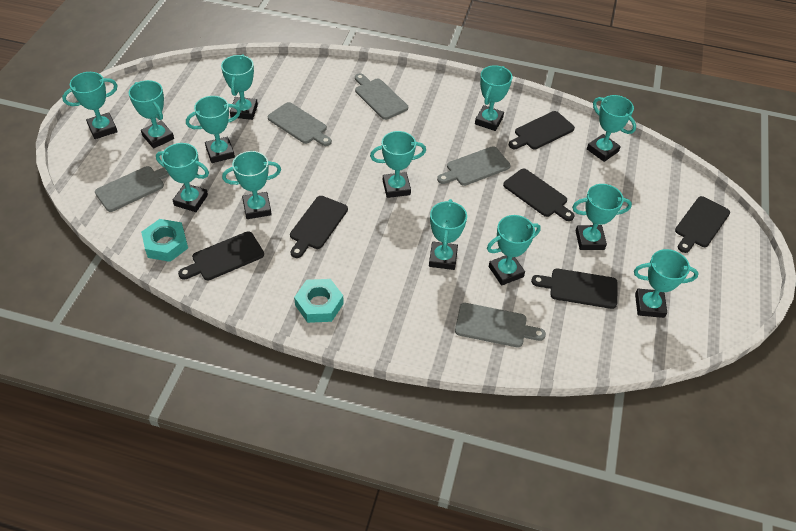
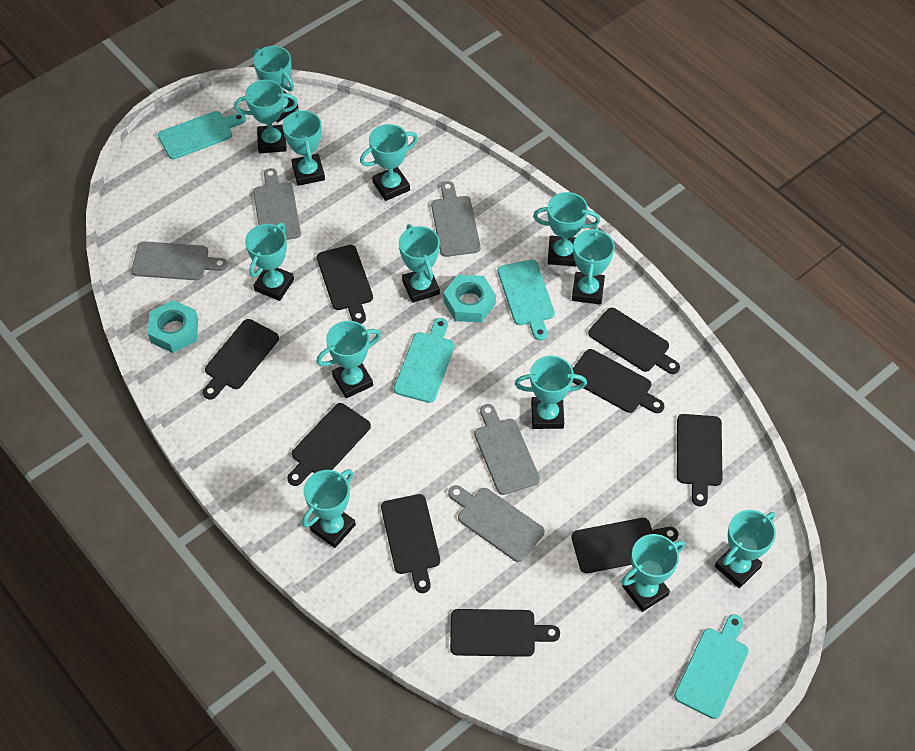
black cutting board: 6 -> 9
turquoise cutting board: 0 -> 4

